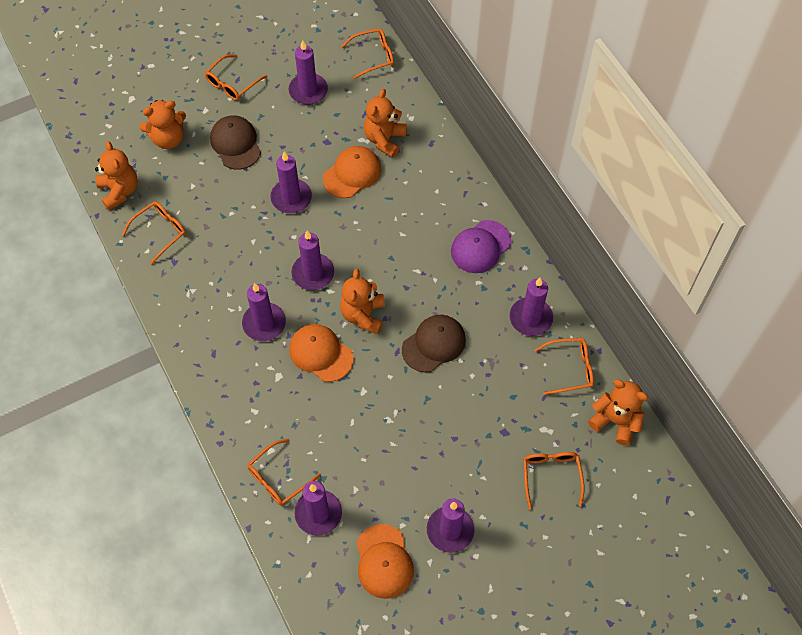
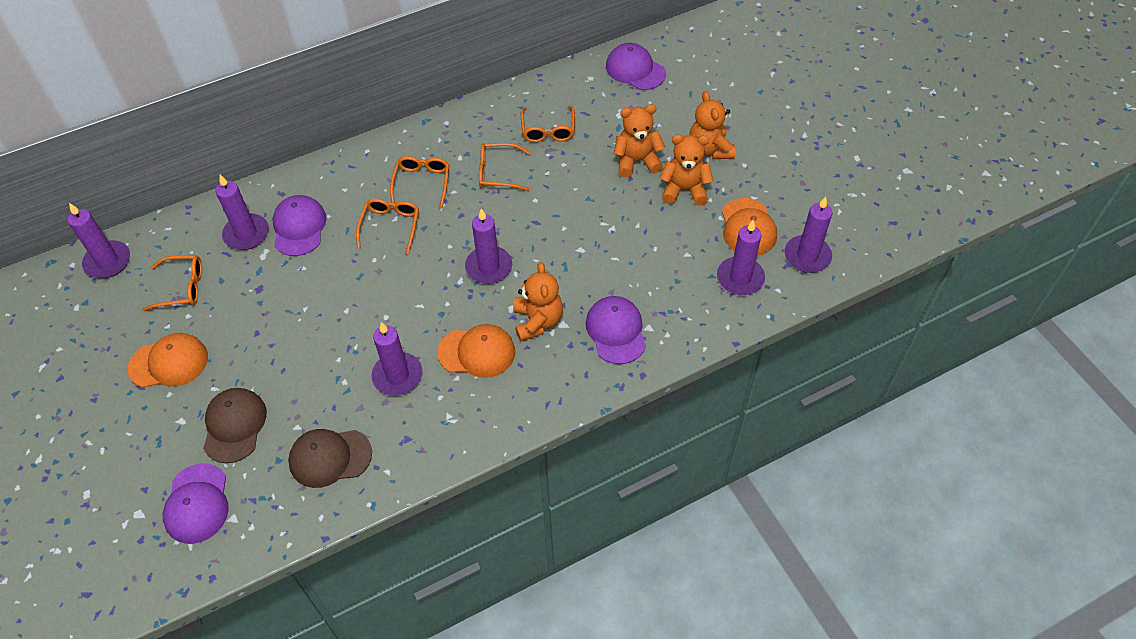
orange glasses: 6 -> 5
orange teddy bear: 5 -> 4
purple candle: 7 -> 6
purple cap: 1 -> 4

